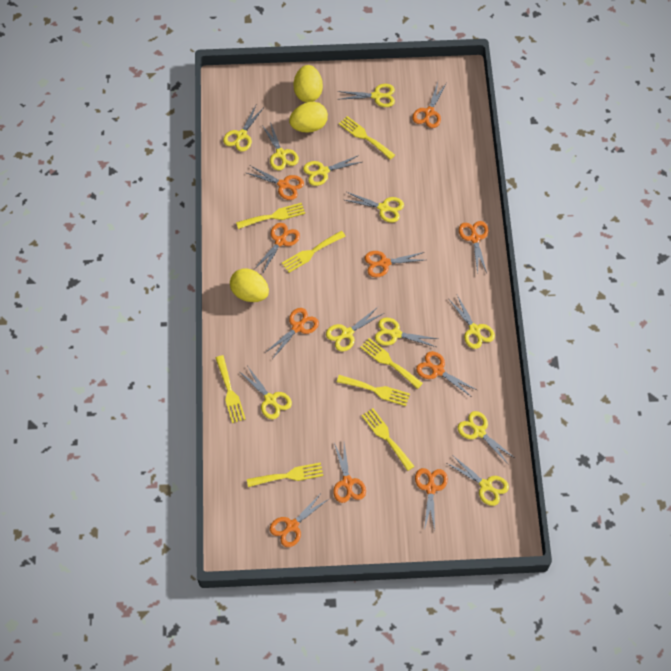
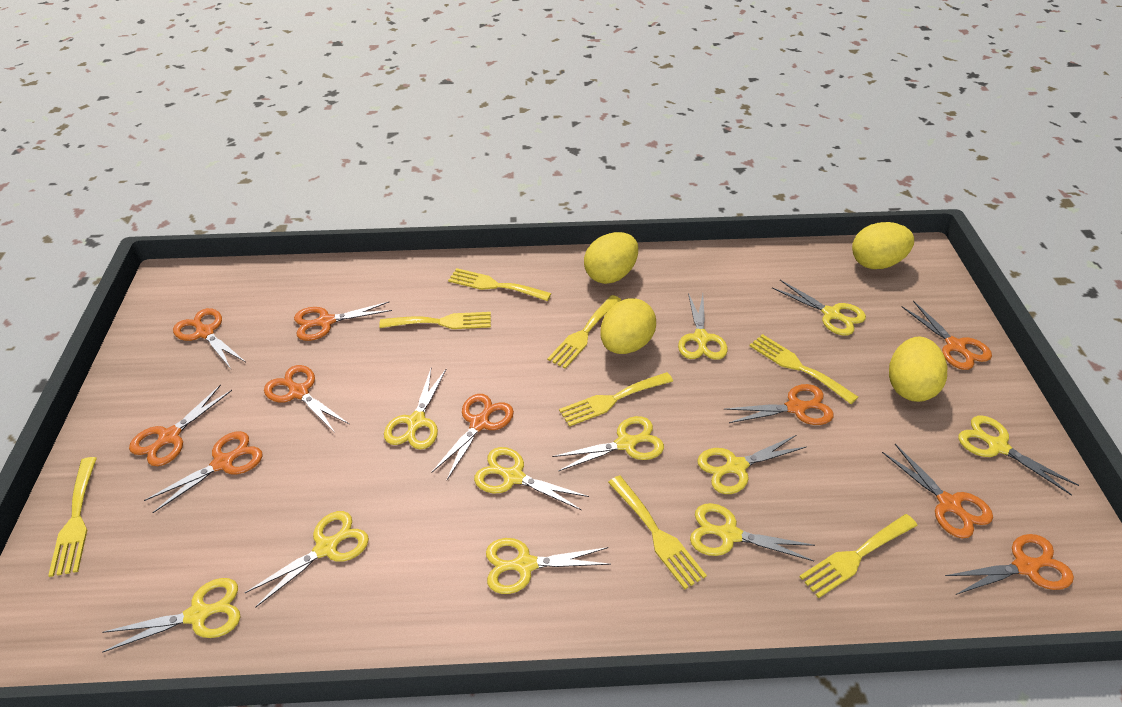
yellow egg: 3 -> 4

